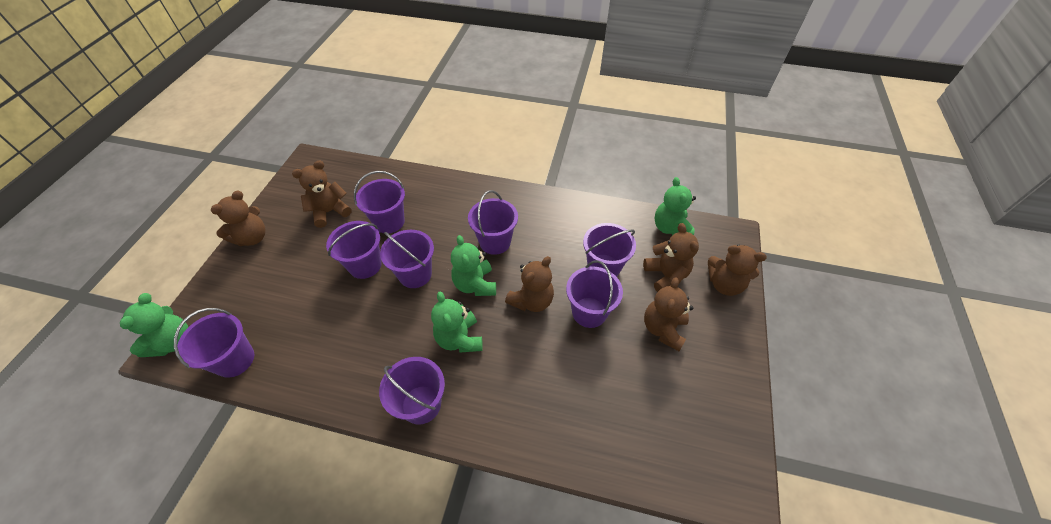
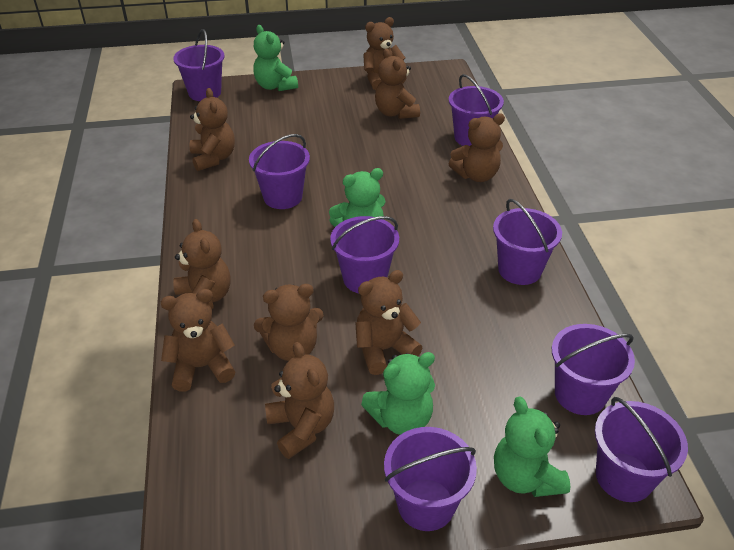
brown teddy bear: 6 -> 9

